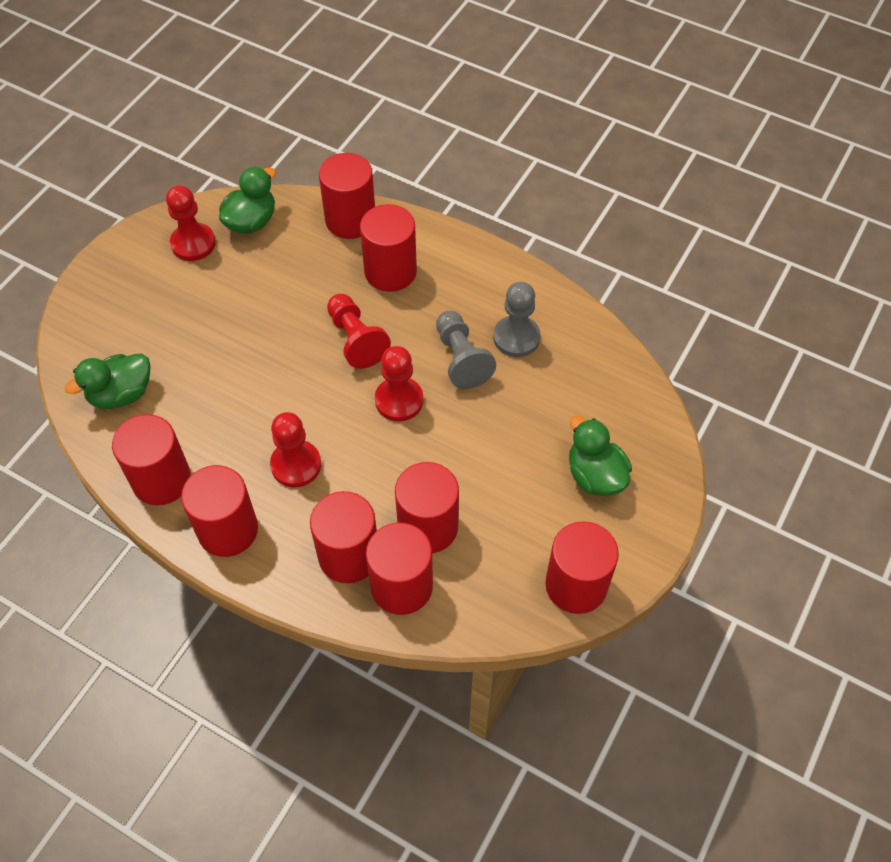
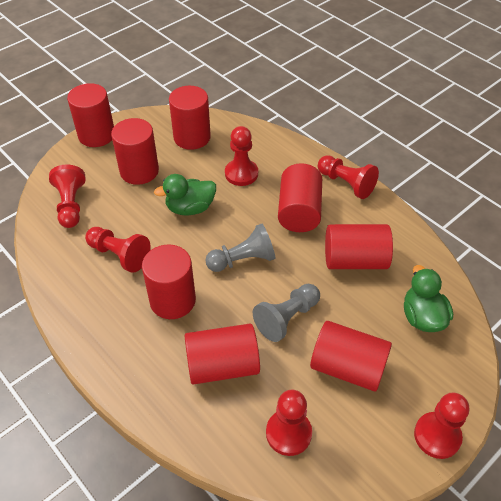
green duck: 3 -> 2
red pawn: 4 -> 6

